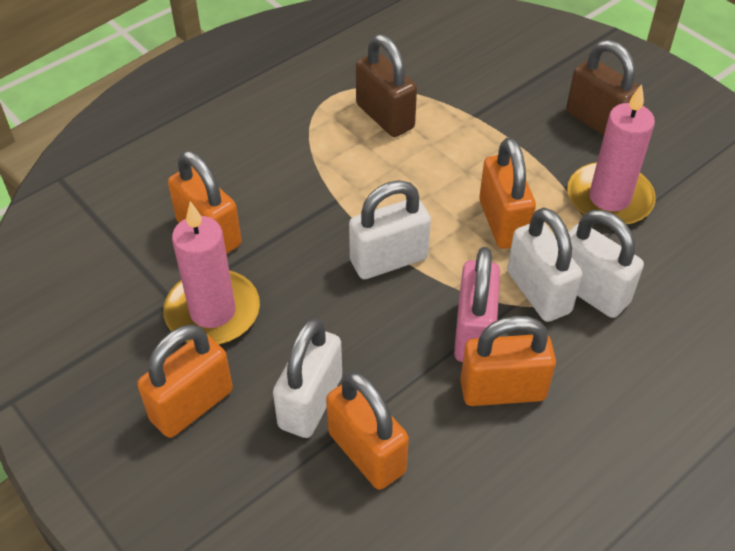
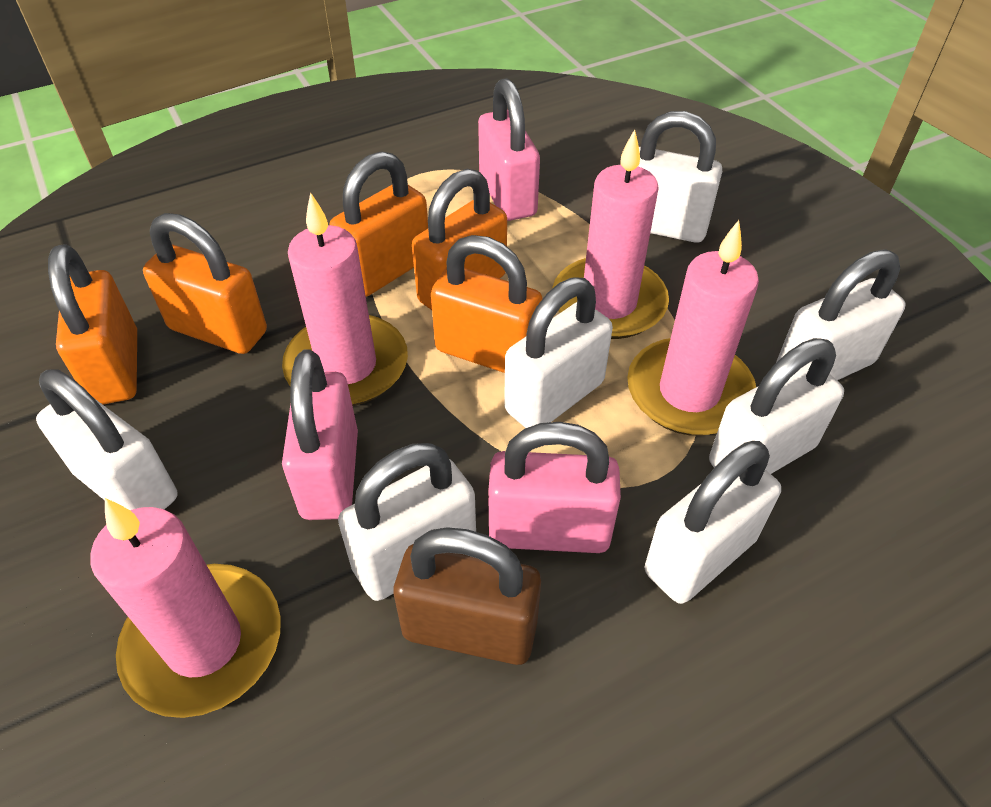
brown padlock: 2 -> 1
pink candle: 2 -> 4
pink padlock: 1 -> 3
white padlock: 4 -> 7

